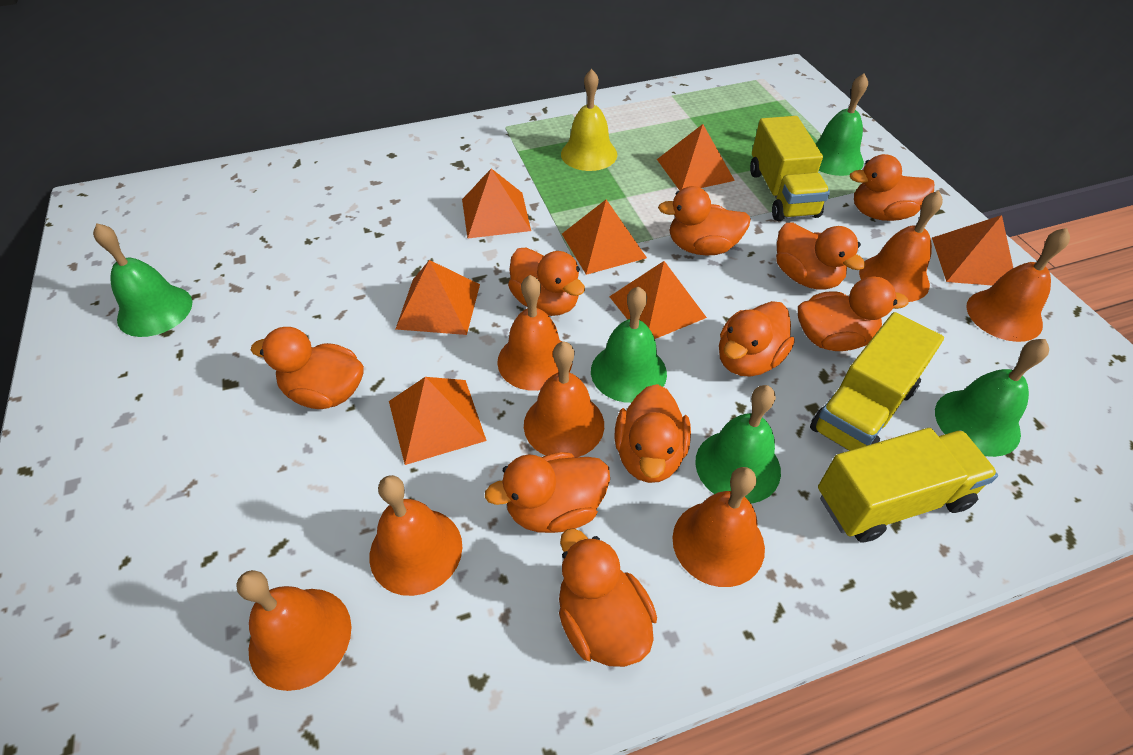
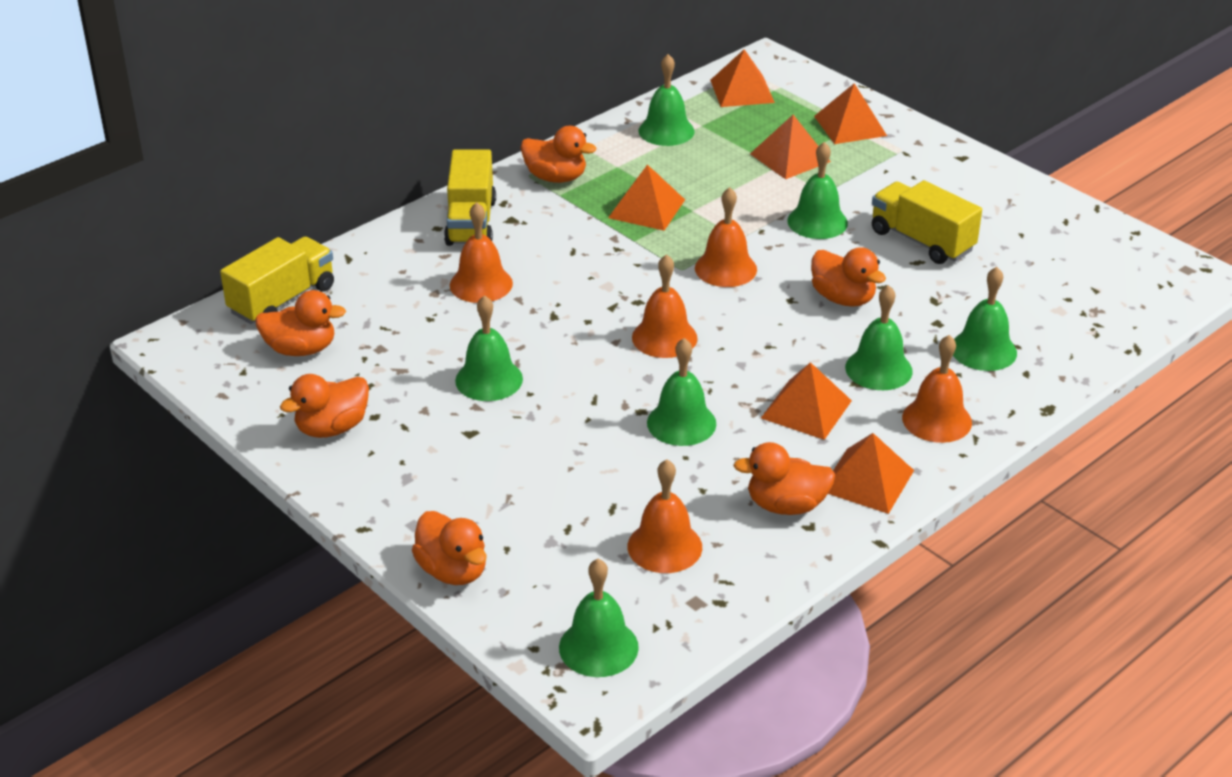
green bell: 5 -> 7
orange bell: 7 -> 5
orange duck: 10 -> 6
orange pyramid: 7 -> 6
yellow bell: 1 -> 0

